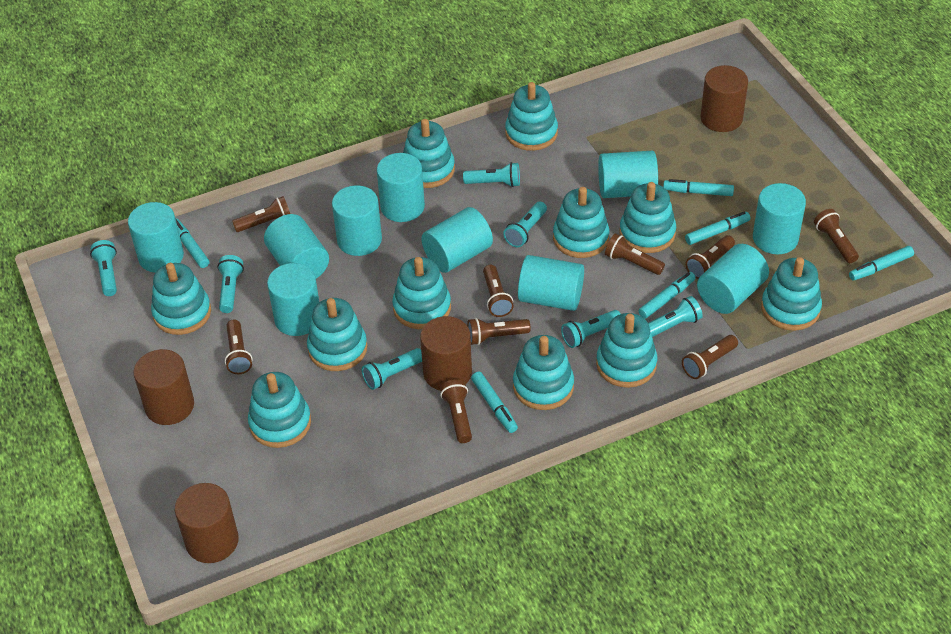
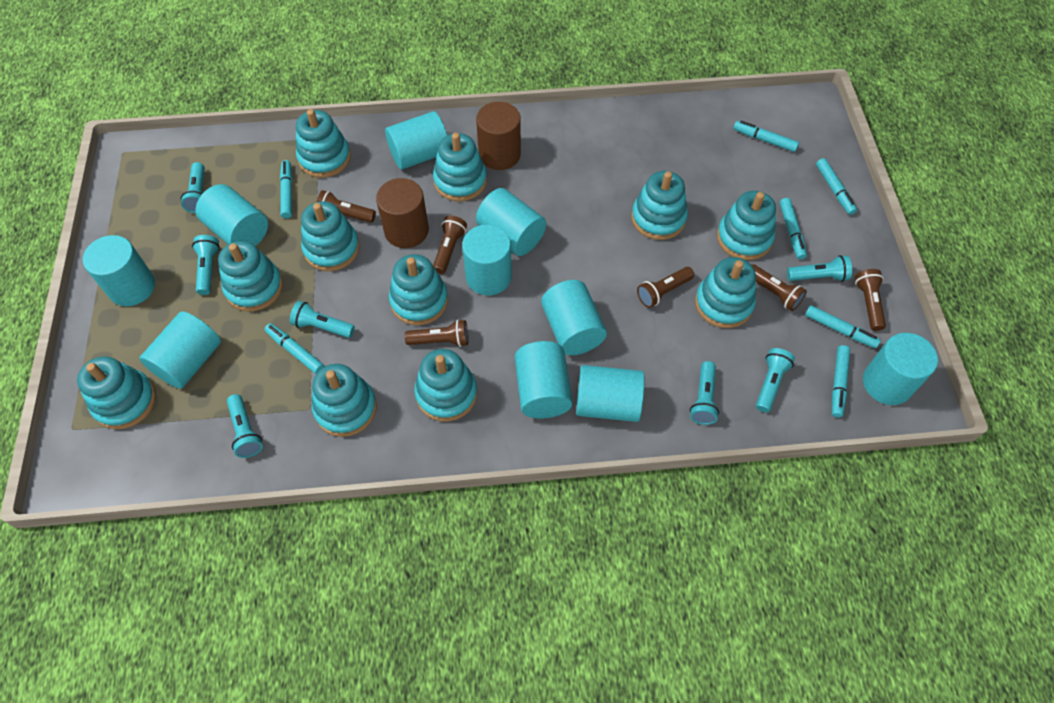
brown cylinder: 4 -> 2
brown flashlight: 9 -> 6
turquoise marker: 6 -> 7

